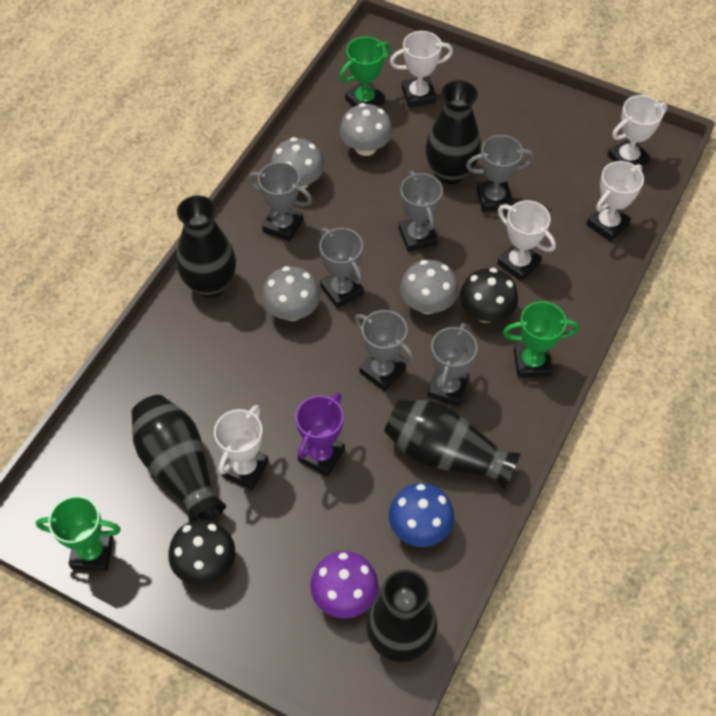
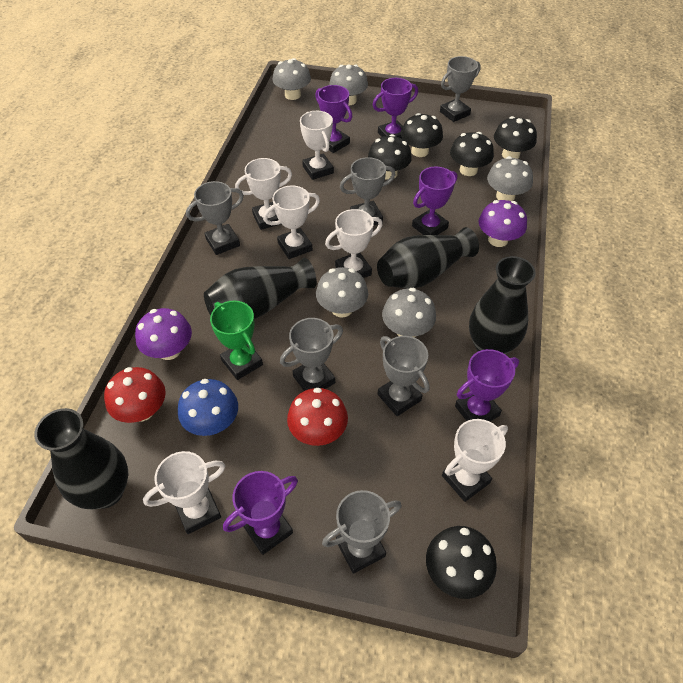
black mushroom: 2 -> 5
black vase: 5 -> 4
green trophy: 3 -> 1
grey mushroom: 4 -> 5
purple mushroom: 1 -> 2
purple trophy: 1 -> 5
red mushroom: 0 -> 2
white trophy: 5 -> 6

